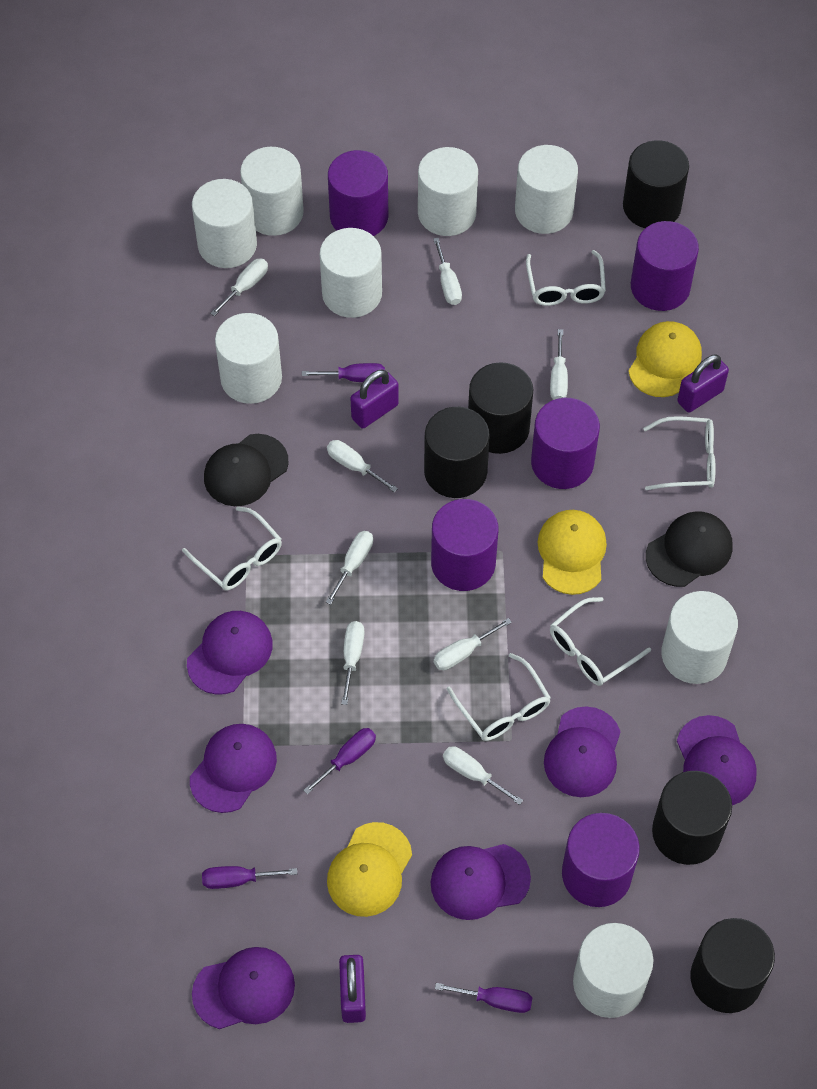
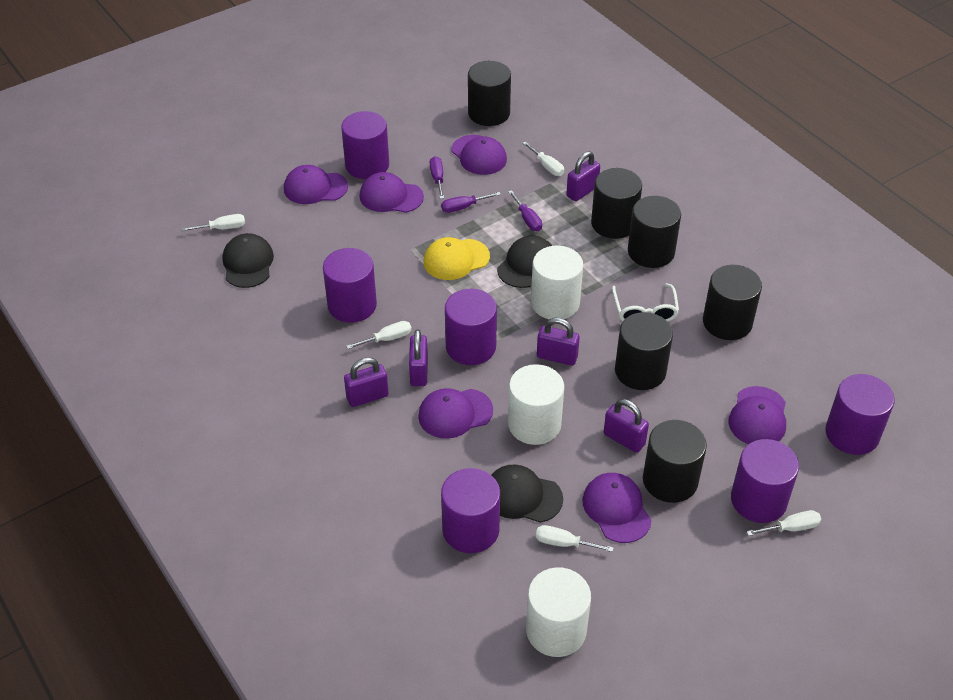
black cap: 2 -> 3
black cylinder: 5 -> 6
purple cylinder: 5 -> 6
purple padlock: 3 -> 5
purple screwdriver: 4 -> 3
white cylinder: 8 -> 3
white glasses: 5 -> 1
white screwdriver: 8 -> 5
yellow cap: 3 -> 1

